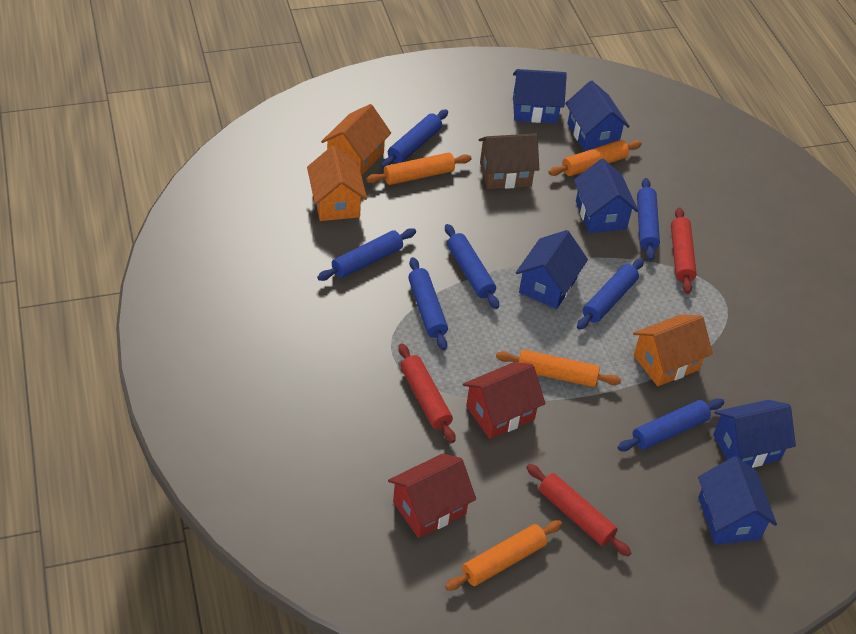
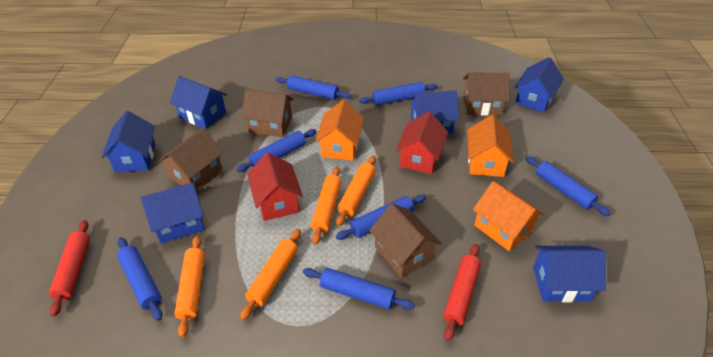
brown house: 1 -> 4
red rolling pin: 3 -> 2

